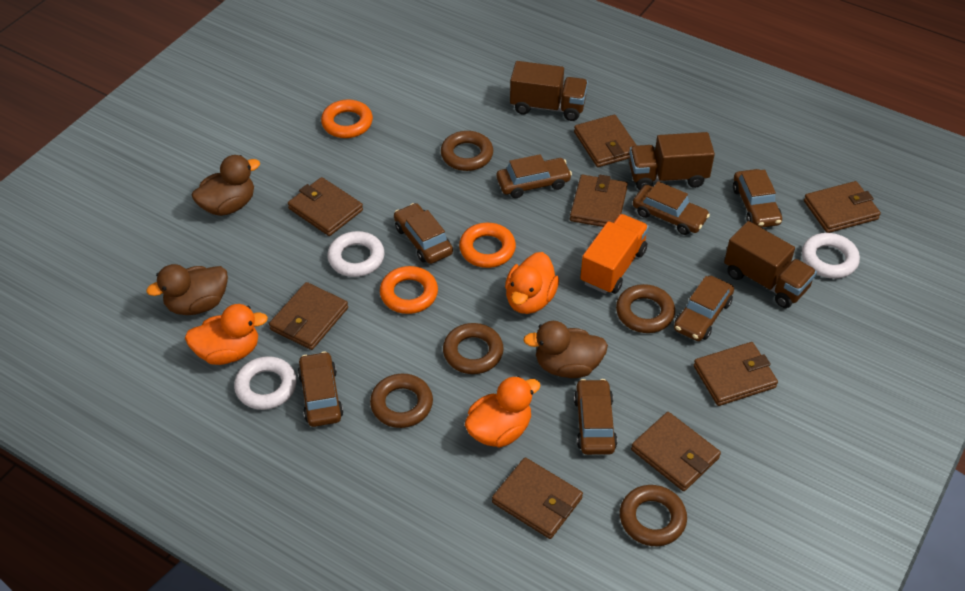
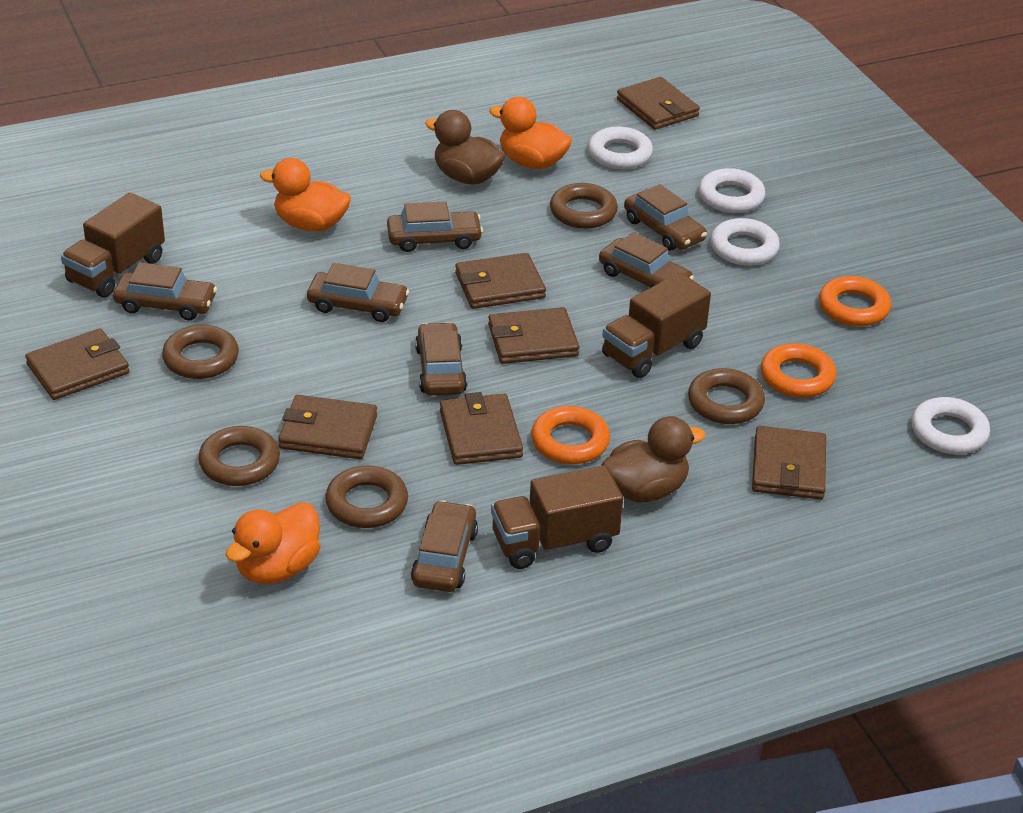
brown duck: 3 -> 2
brown wallet: 8 -> 7
orange truck: 1 -> 0
white ring: 3 -> 4

